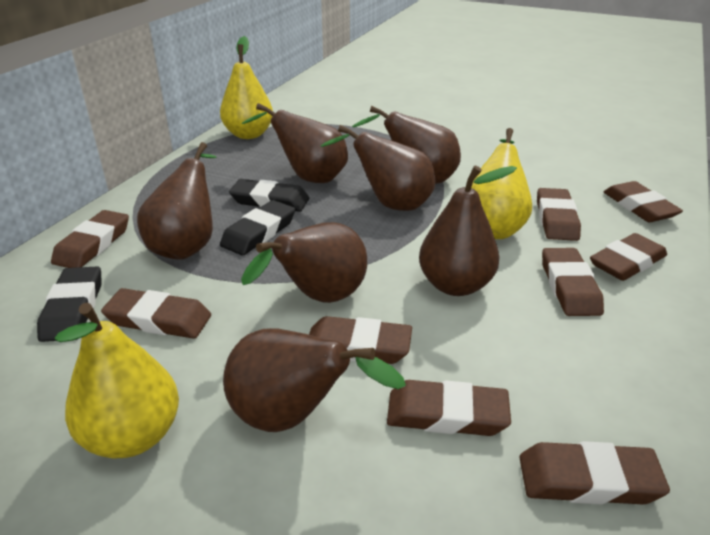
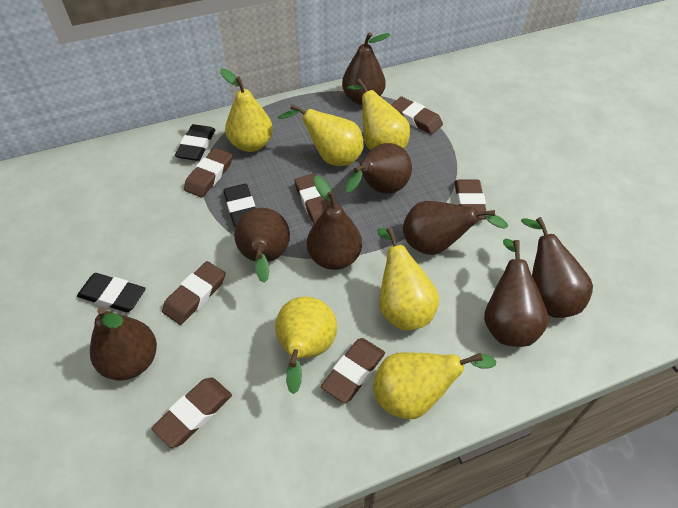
brown eraser: 9 -> 7
brown pear: 7 -> 8
yellow pear: 3 -> 6

